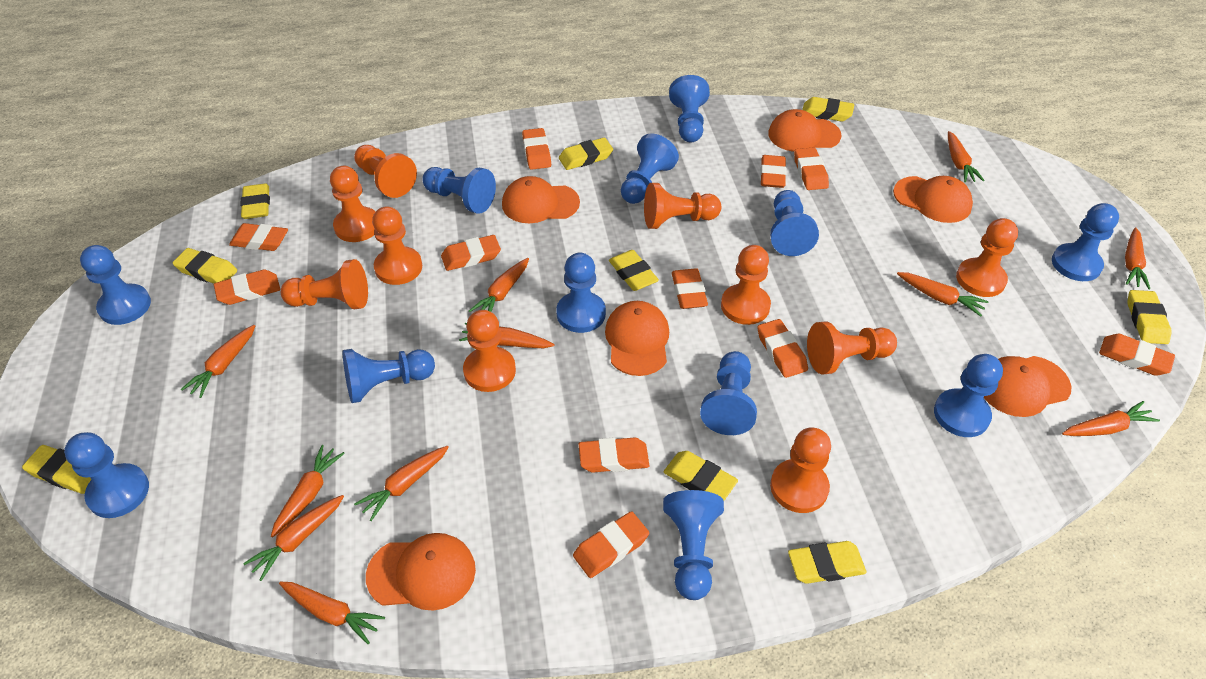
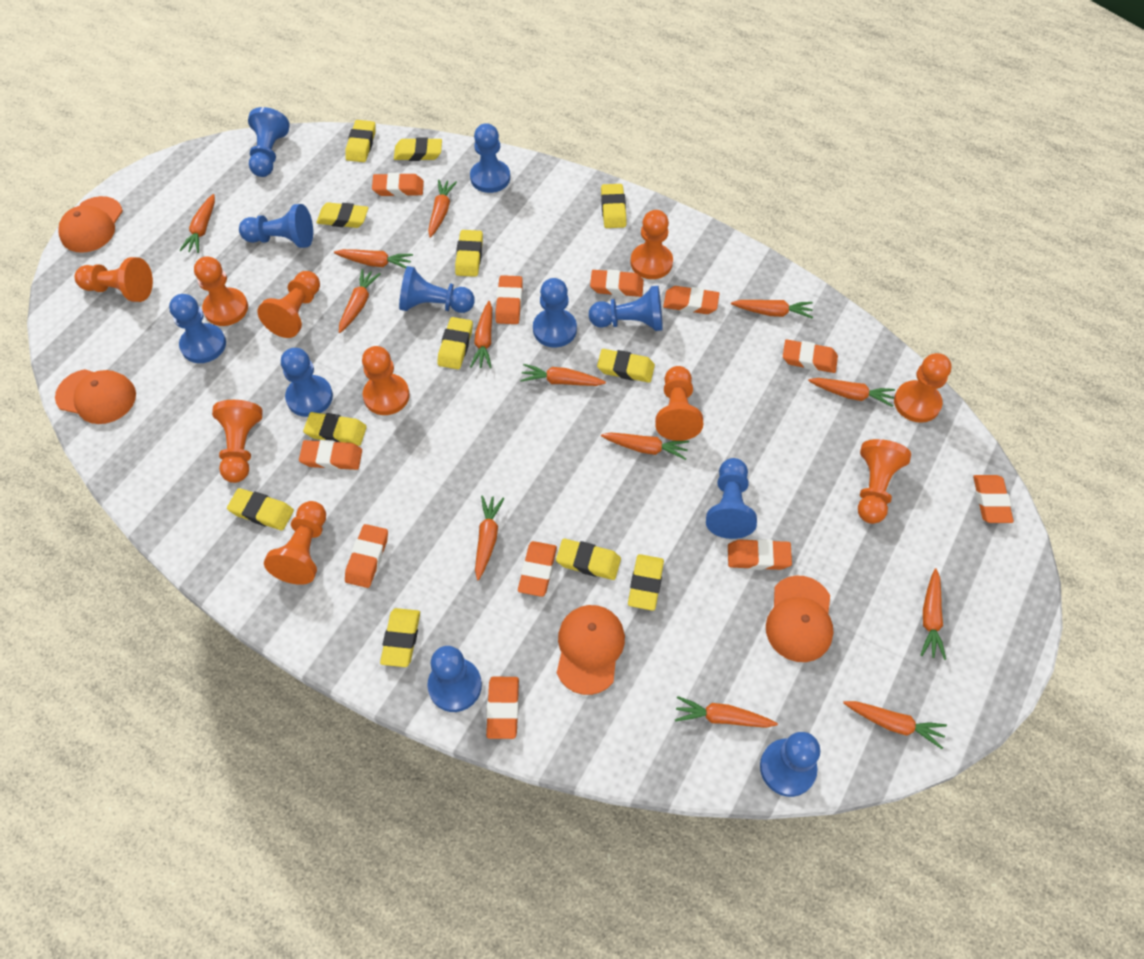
blue pawn: 12 -> 11
orange cap: 6 -> 4
orange carrot: 11 -> 13
yellow eraser: 9 -> 12

